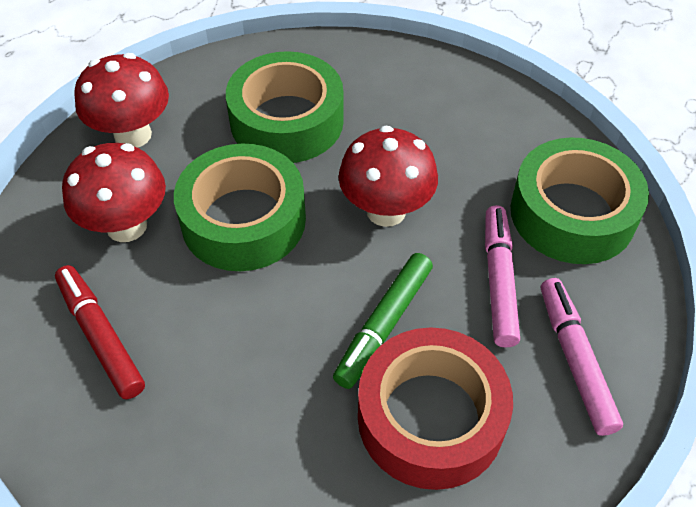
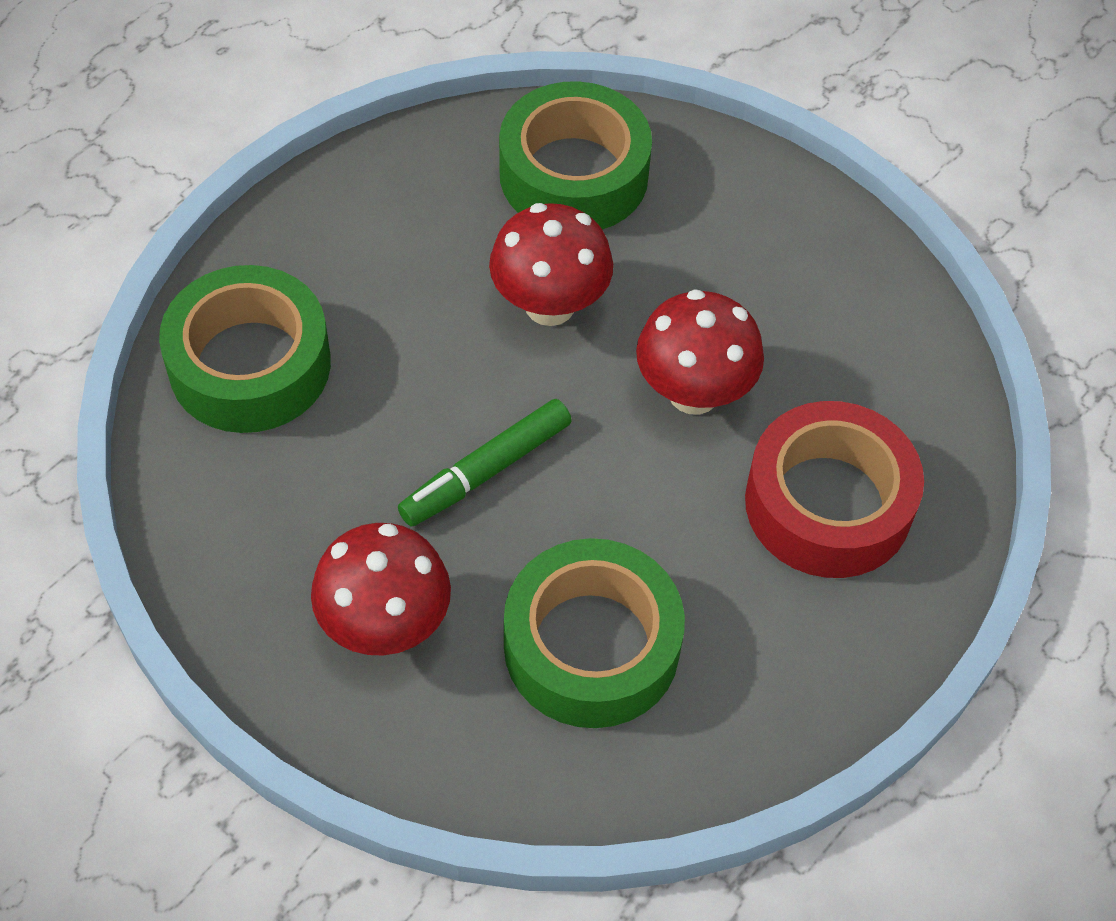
pink marker: 2 -> 0
red marker: 1 -> 0

